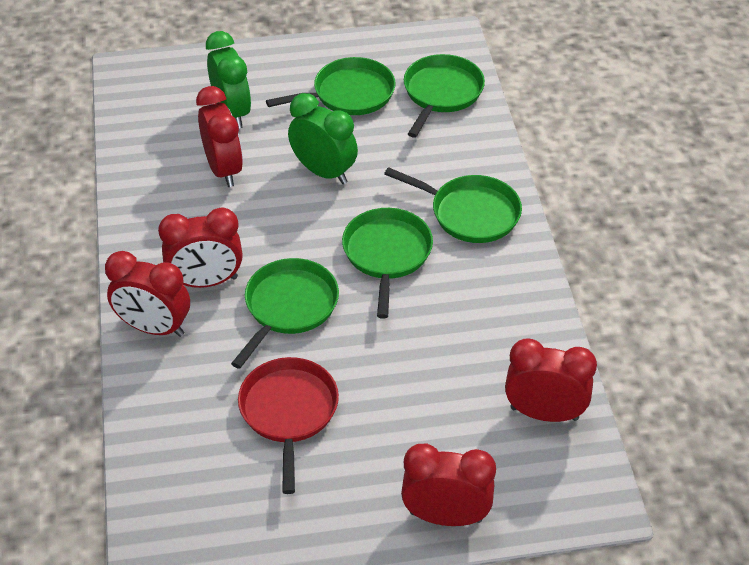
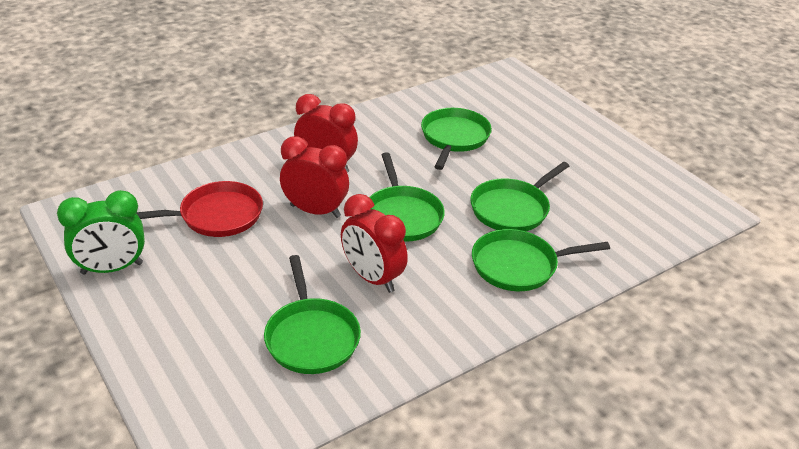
green clock: 2 -> 1
red clock: 5 -> 3

